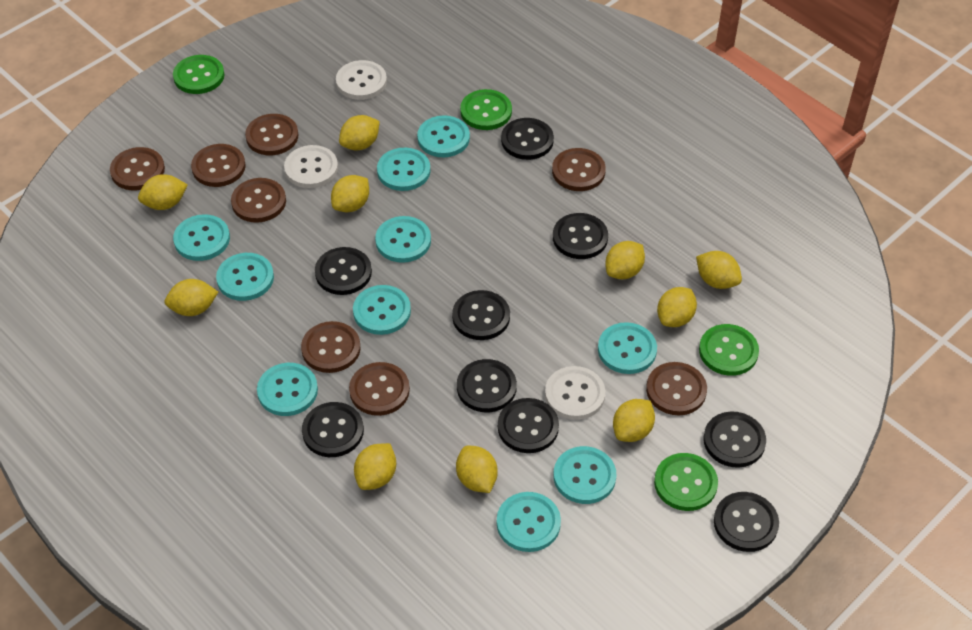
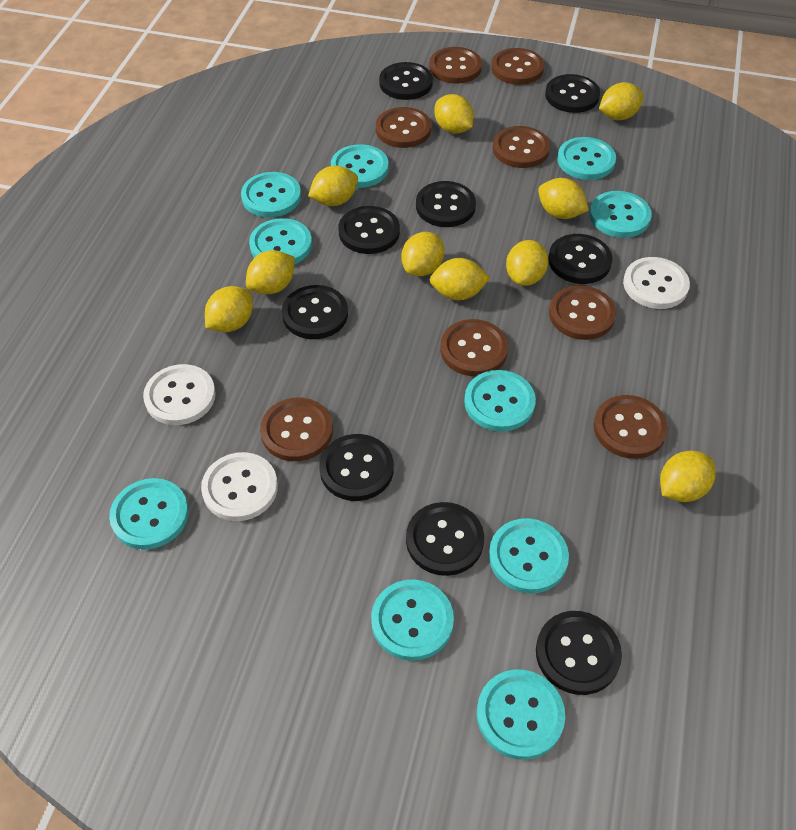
green button: 4 -> 0

